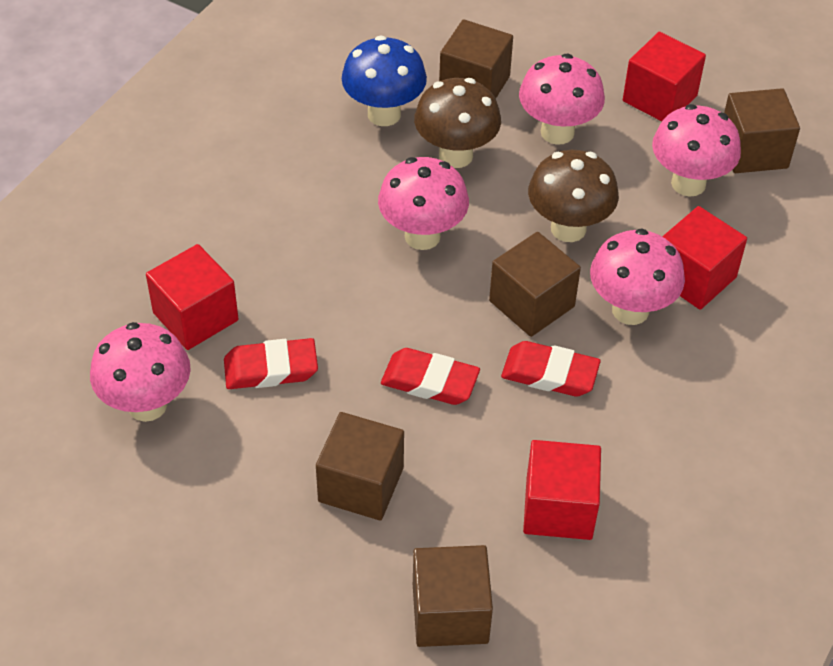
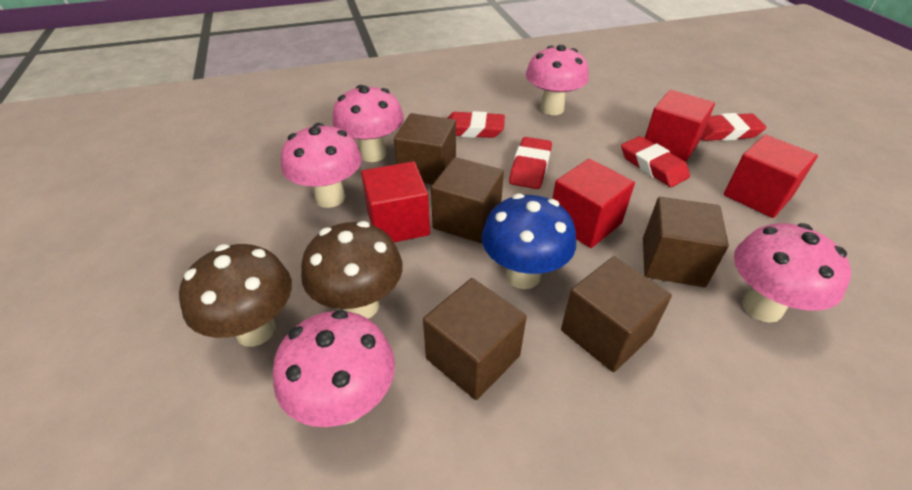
red eraser: 3 -> 4

